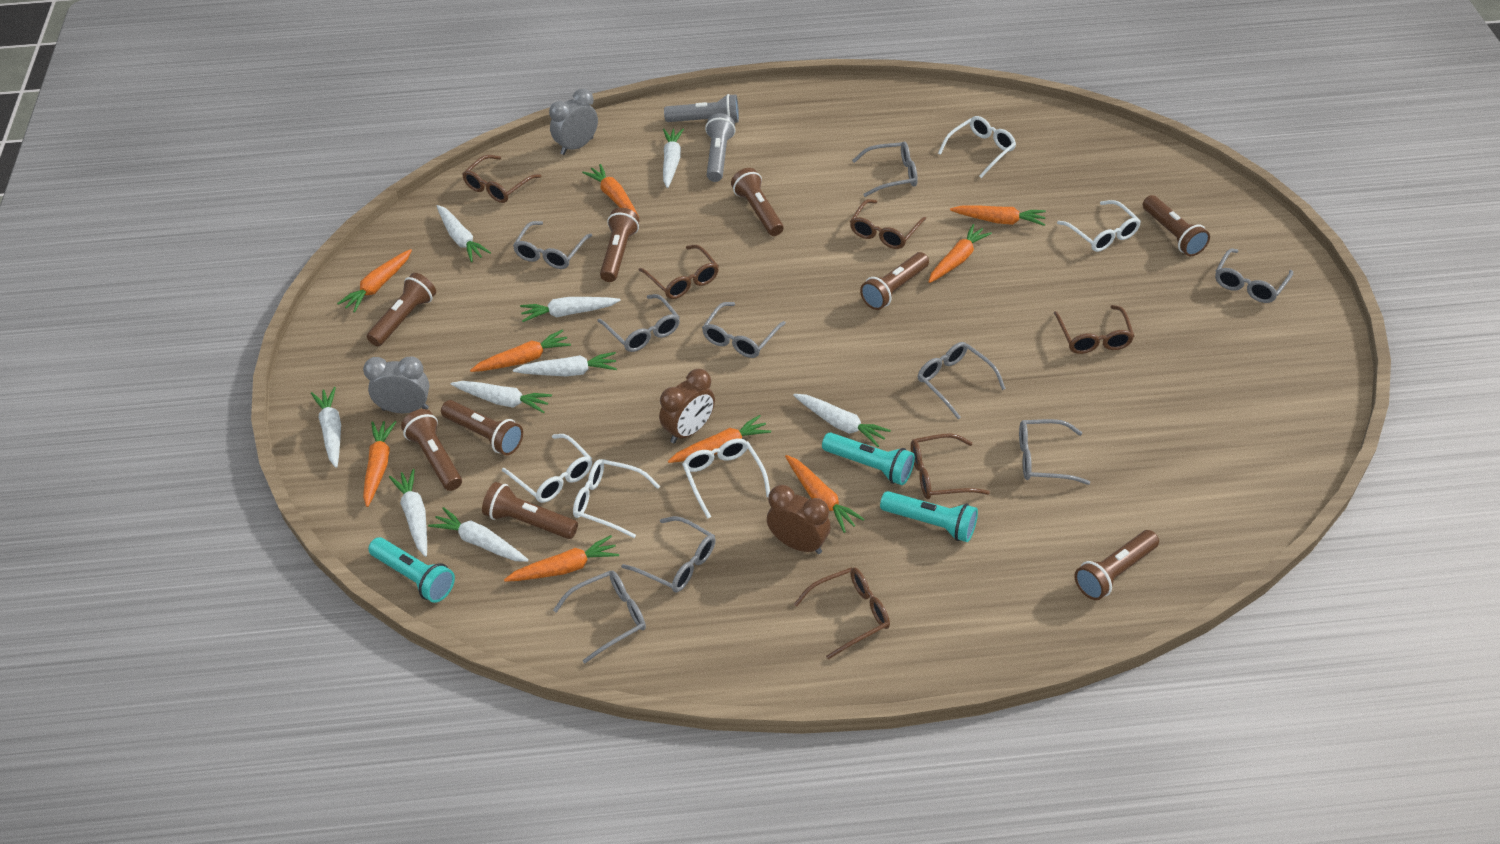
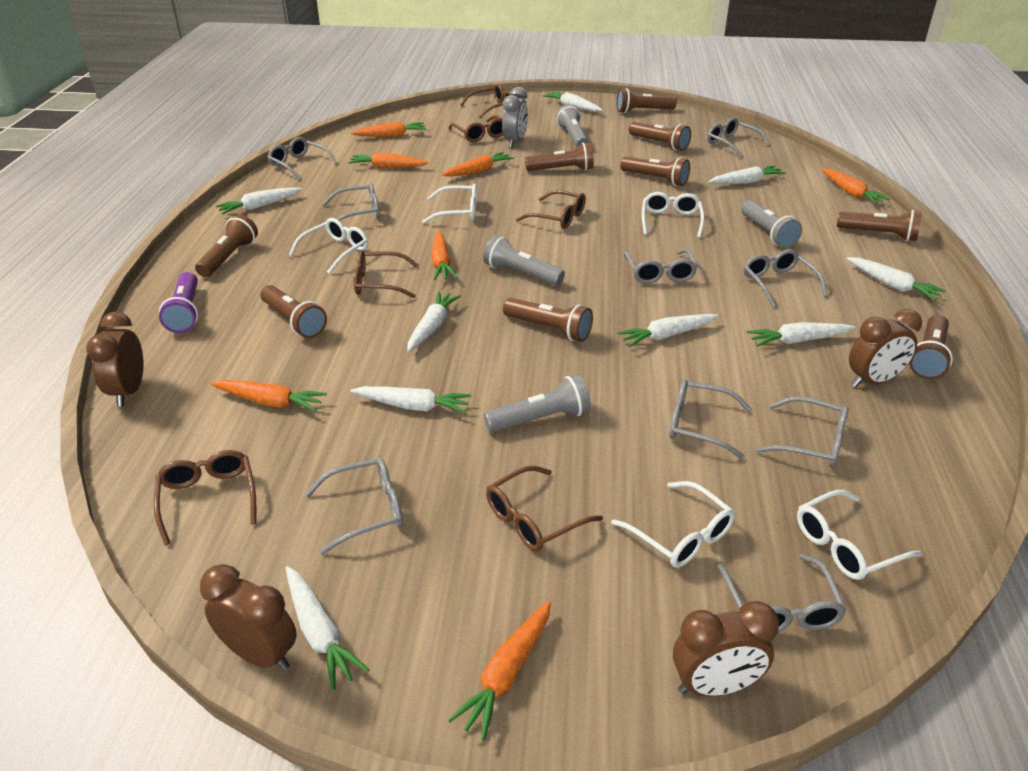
brown clock: 2 -> 4
grey clock: 2 -> 1
grey flashlight: 2 -> 4
orange carrot: 9 -> 7
purple flashlight: 0 -> 1
turquoise flashlight: 3 -> 0

